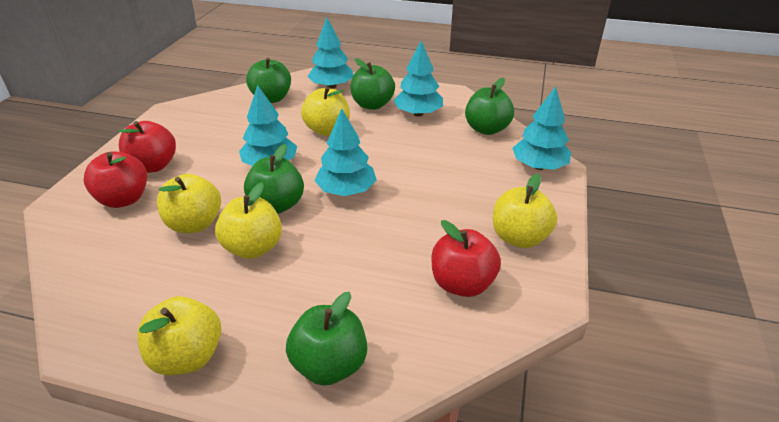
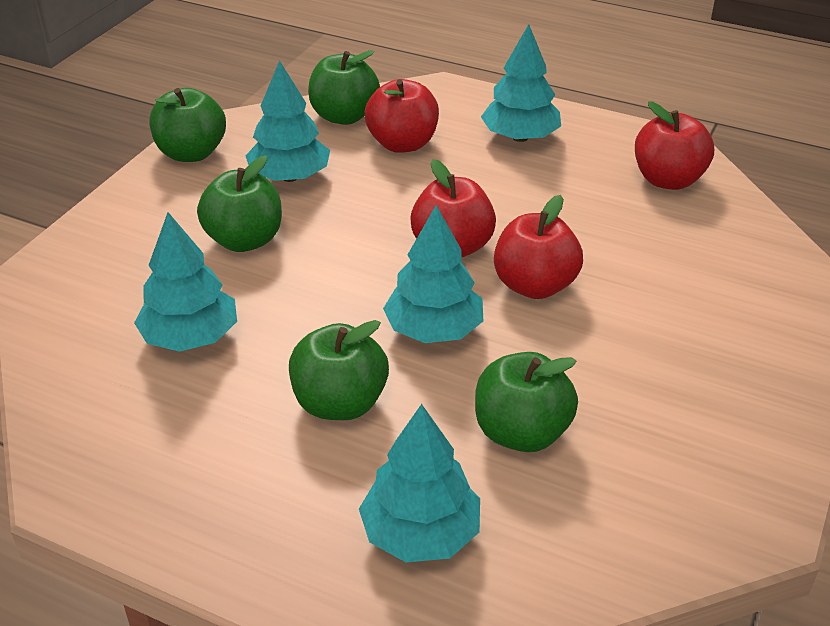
red apple: 3 -> 4
yellow apple: 5 -> 0

